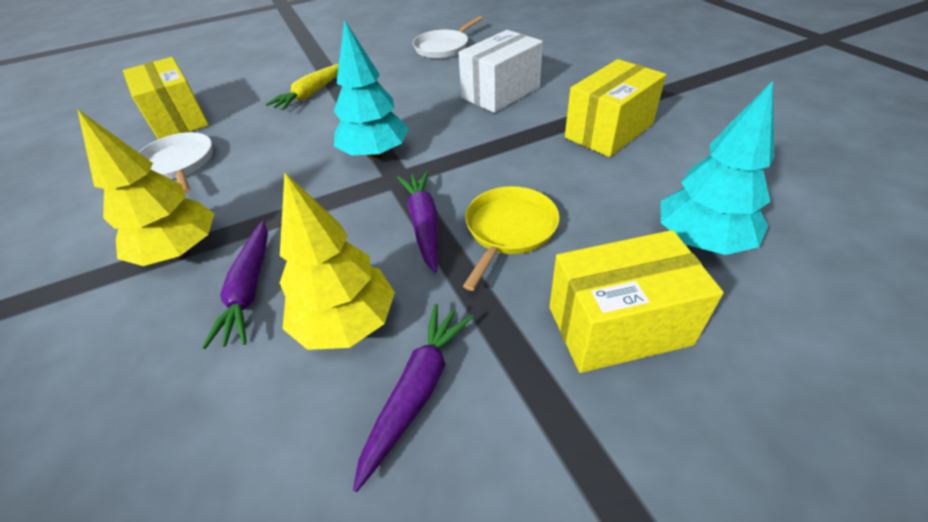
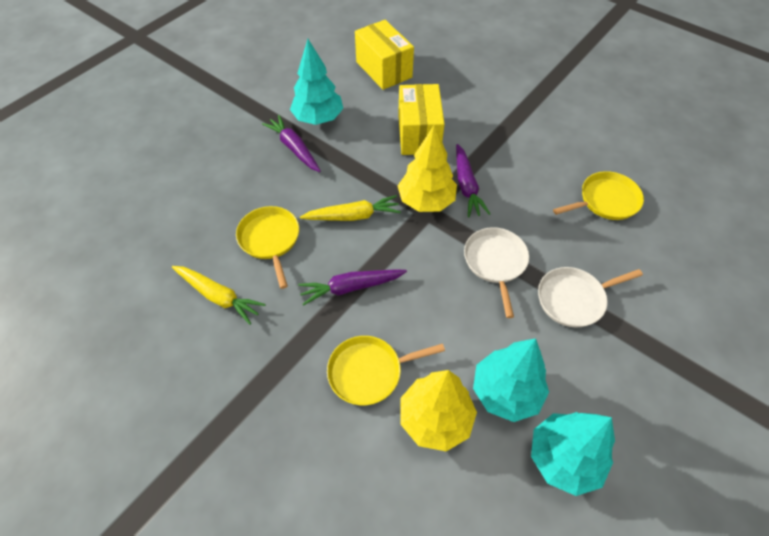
turquoise tree: 2 -> 3
white box: 1 -> 0
yellow box: 3 -> 2
yellow carrot: 1 -> 2
yellow pan: 1 -> 3

